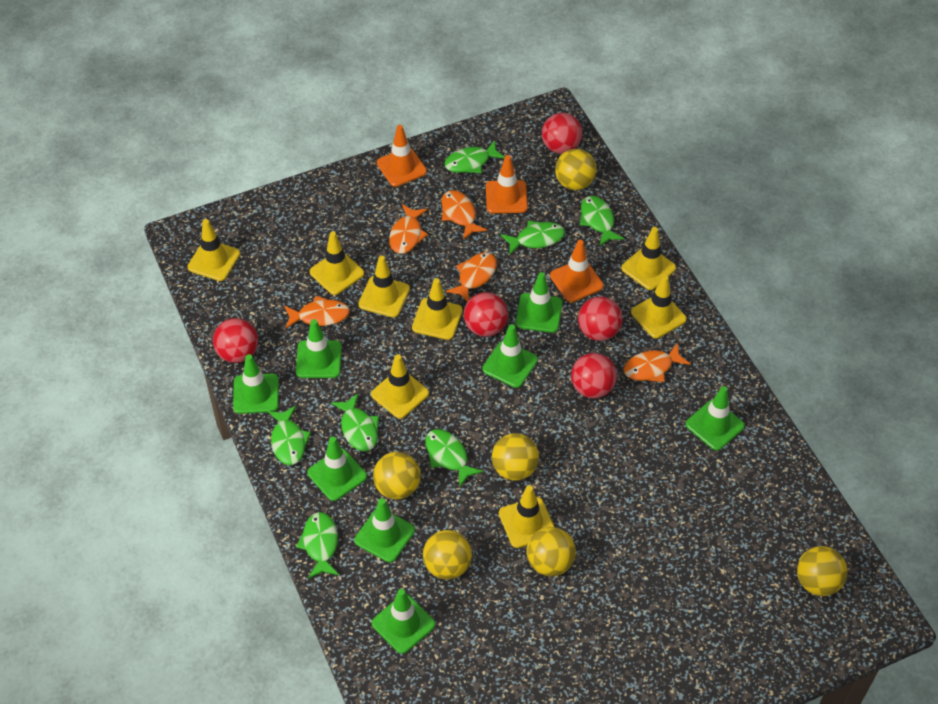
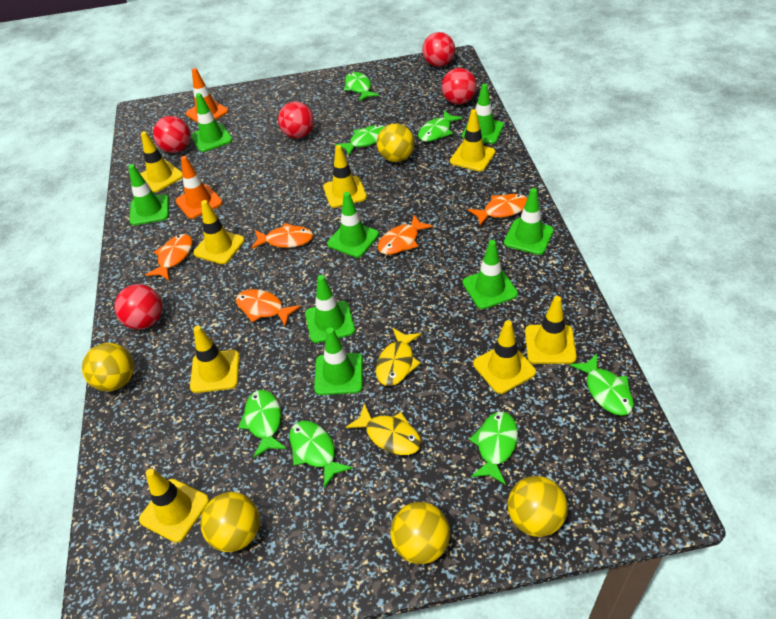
orange traffic cone: 3 -> 2
yellow ball: 6 -> 5
yellow fish: 0 -> 2

